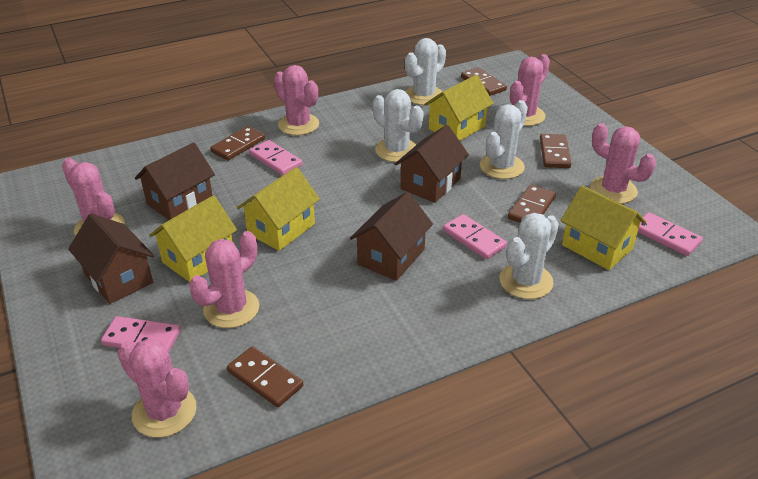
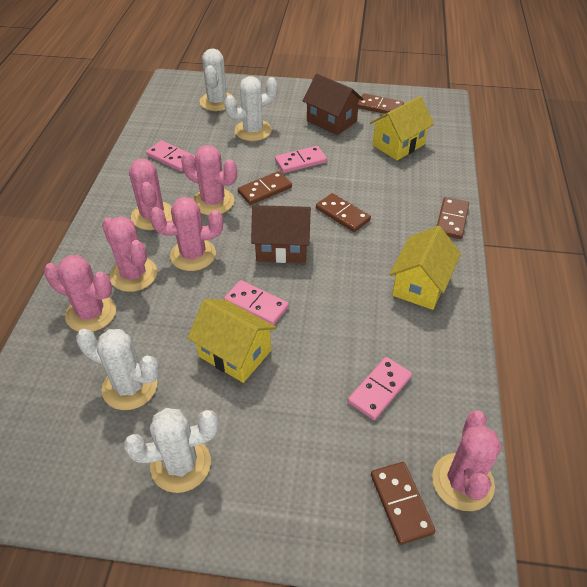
brown house: 4 -> 2
yellow house: 4 -> 3

